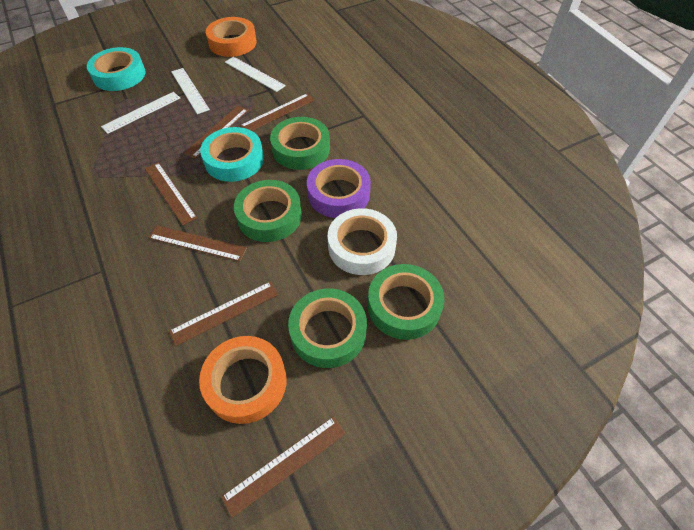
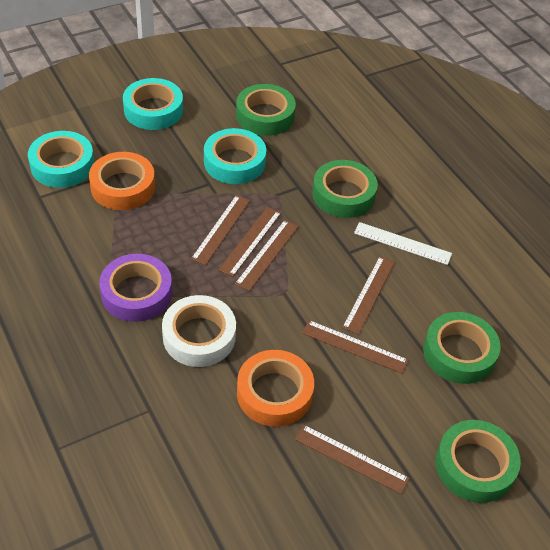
turquoise tape: 2 -> 3
white ruler: 3 -> 1

